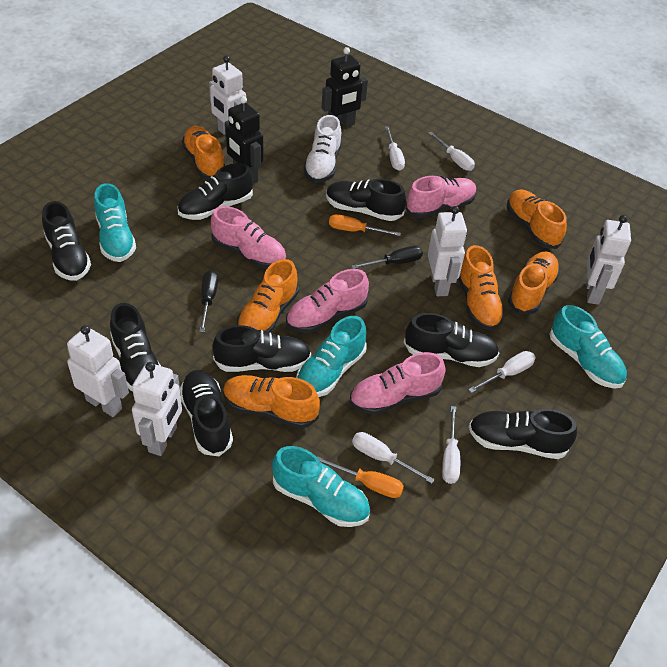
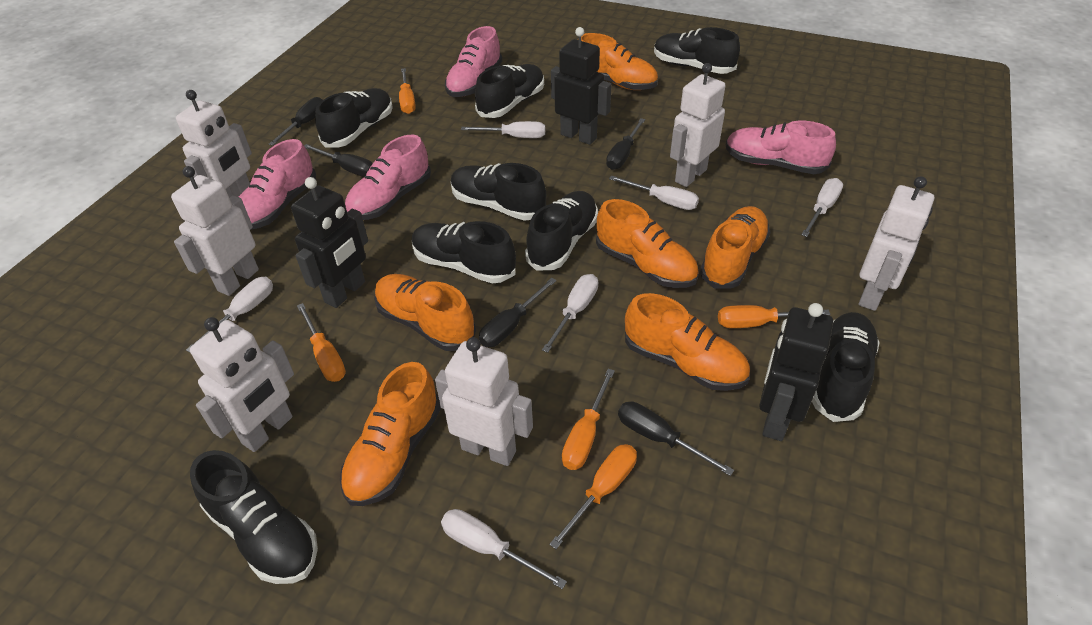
black robot: 2 -> 3
black screwdriver: 2 -> 5
orange screwdriver: 2 -> 5
turquoise shoe: 4 -> 0
white robot: 5 -> 6
white screwdriver: 5 -> 6
white shoe: 1 -> 0

